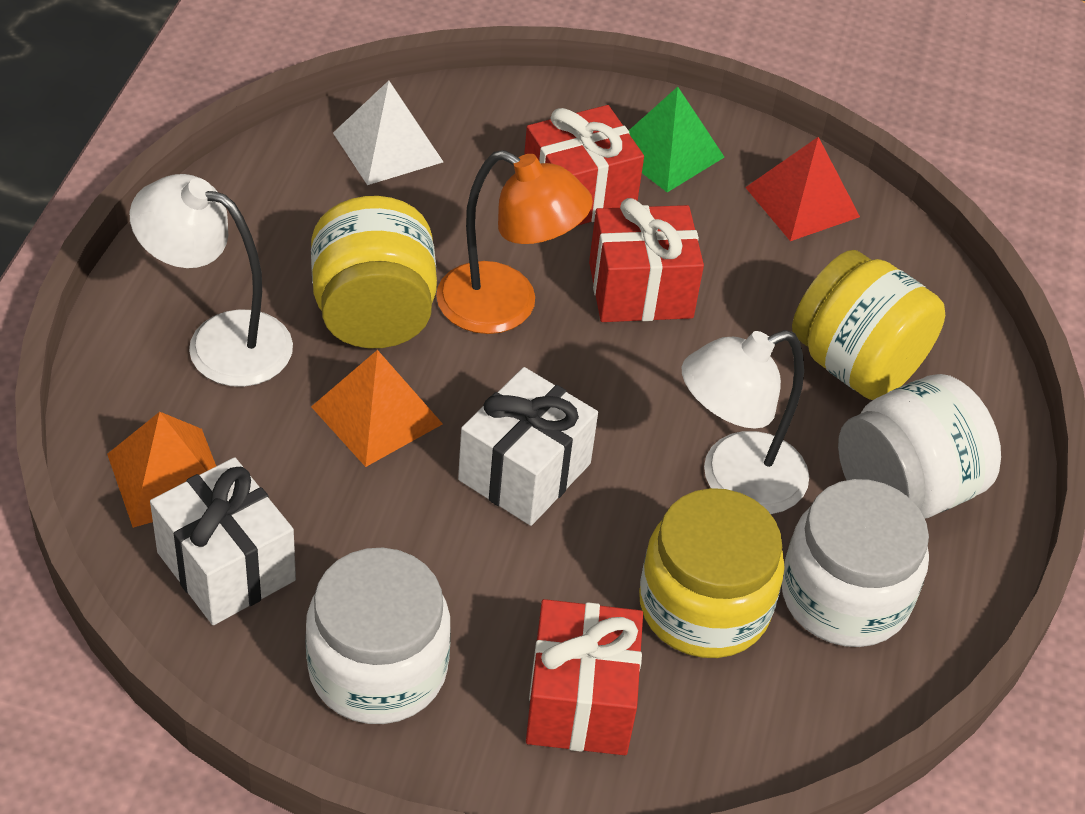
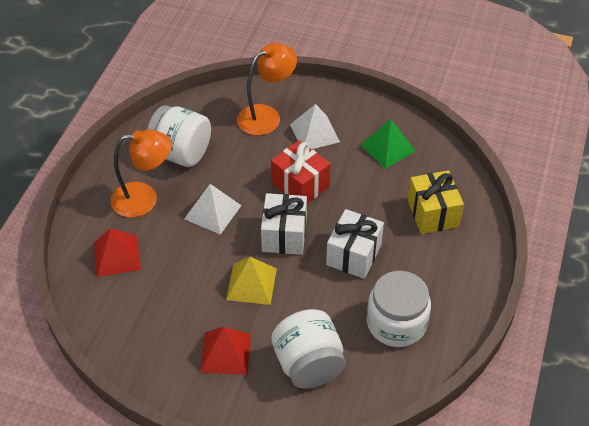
orange lamp: 1 -> 2
orange pyramid: 2 -> 0
red gift: 3 -> 1
red pyramid: 1 -> 2
white lamp: 2 -> 0
white pyramid: 1 -> 2
yellow gift: 0 -> 1
yellow jar: 3 -> 0
yellow pyramid: 0 -> 1

